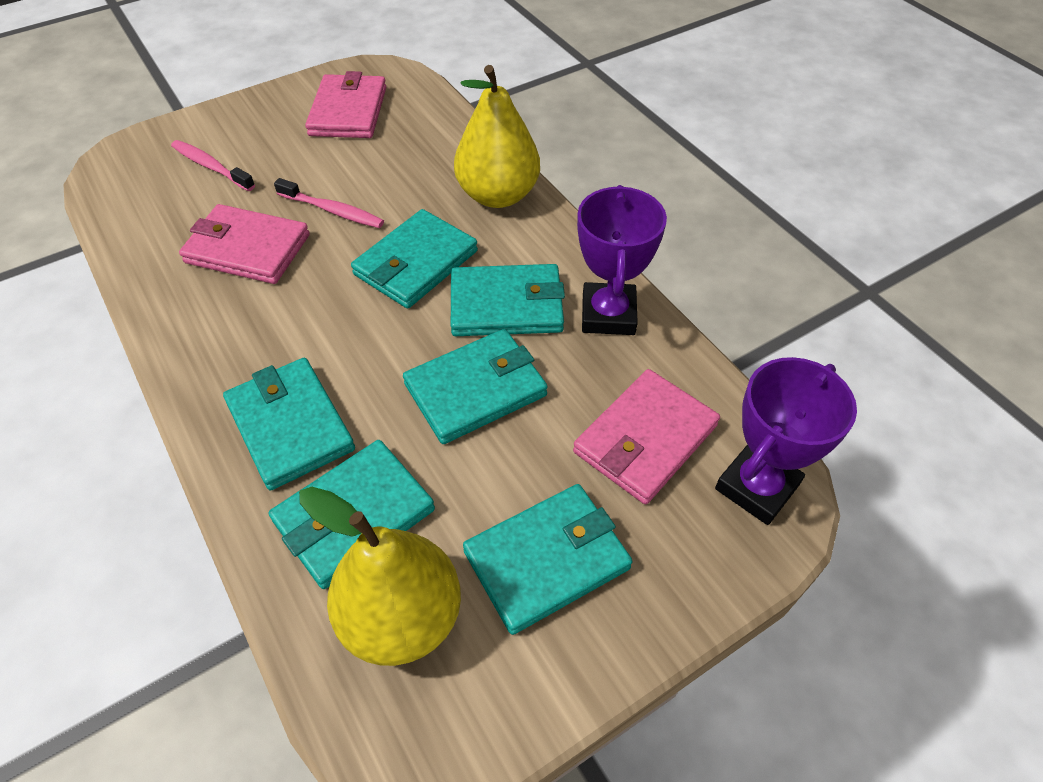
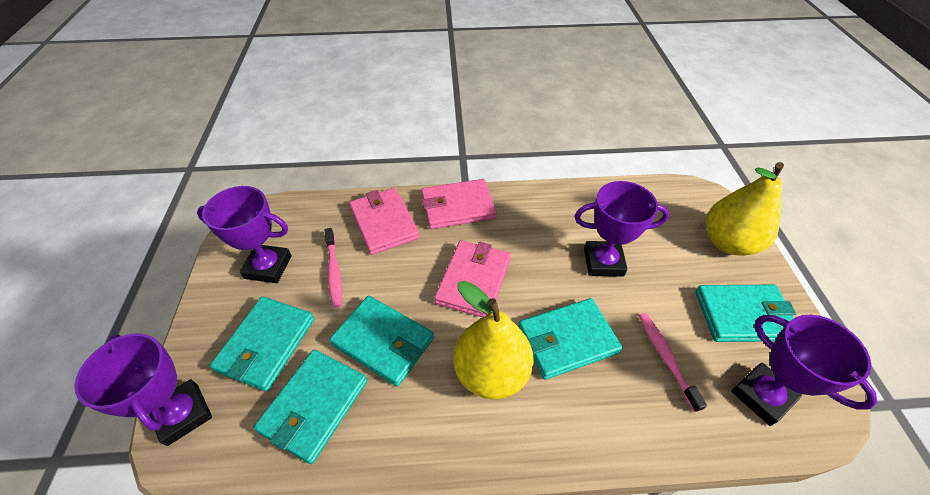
purple trophy: 2 -> 4
turquoise wallet: 6 -> 5

